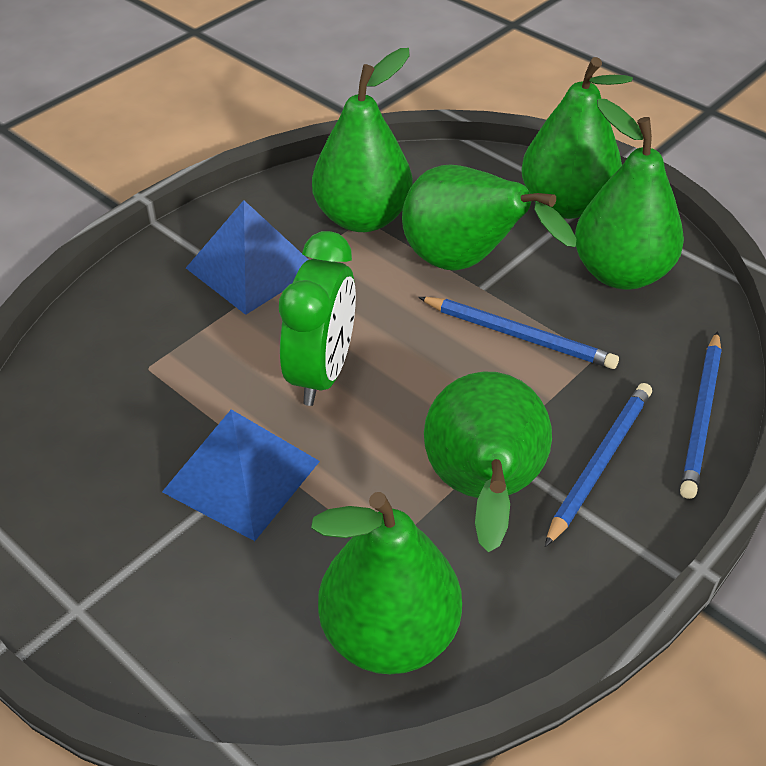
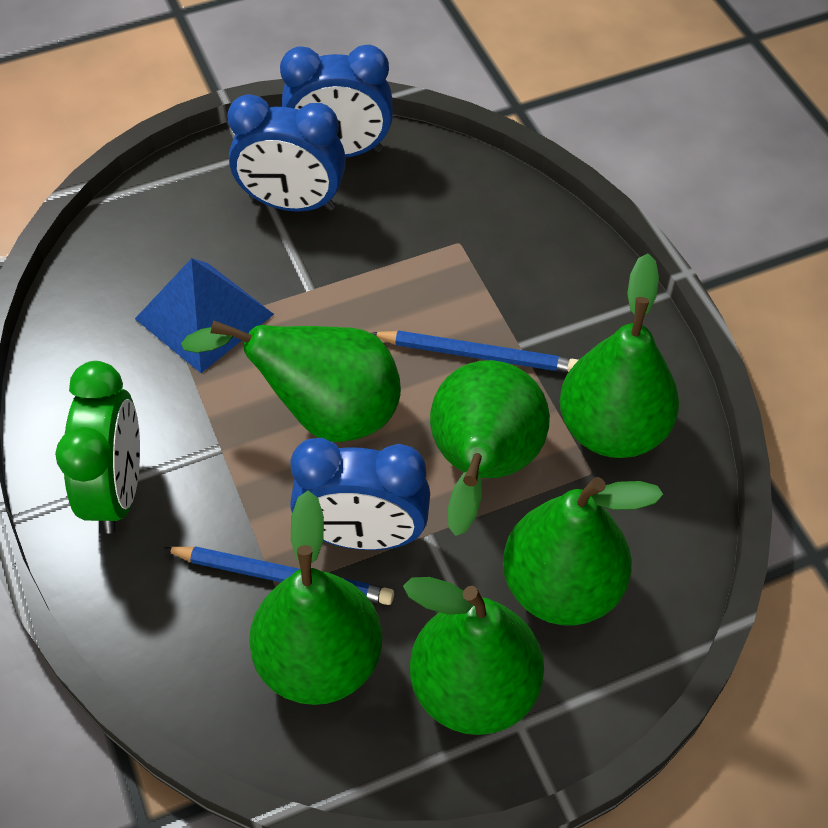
blue clock: 0 -> 3
blue pencil: 3 -> 2
blue pyramid: 2 -> 1

